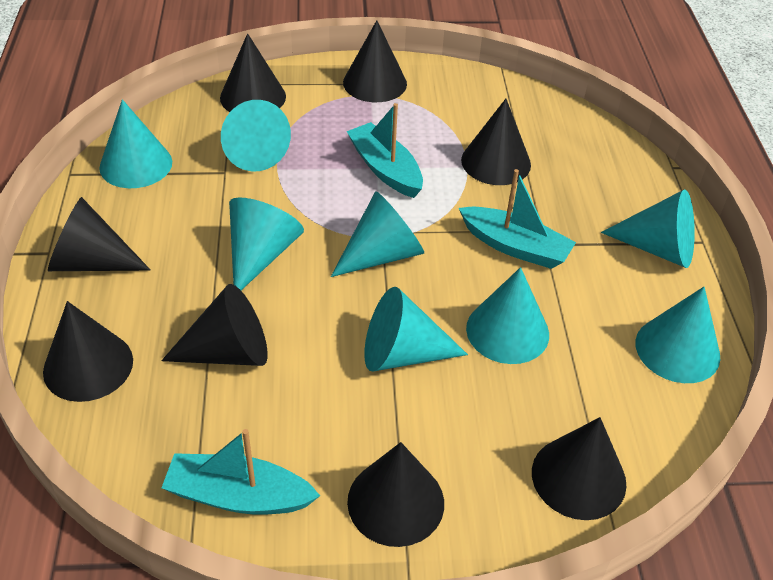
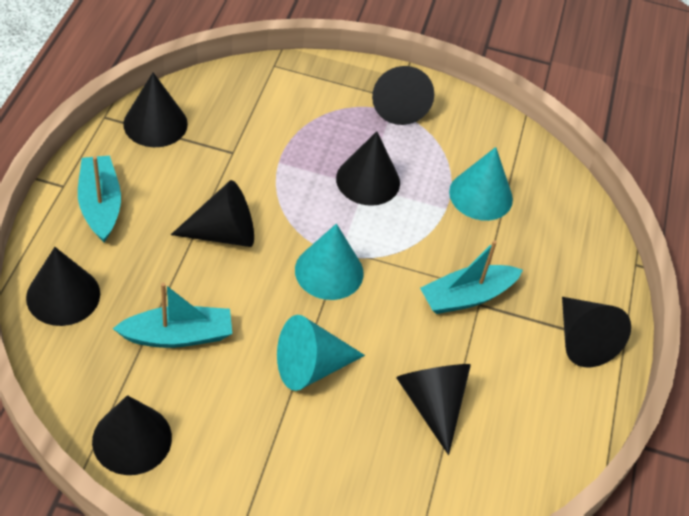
turquoise cone: 8 -> 3

